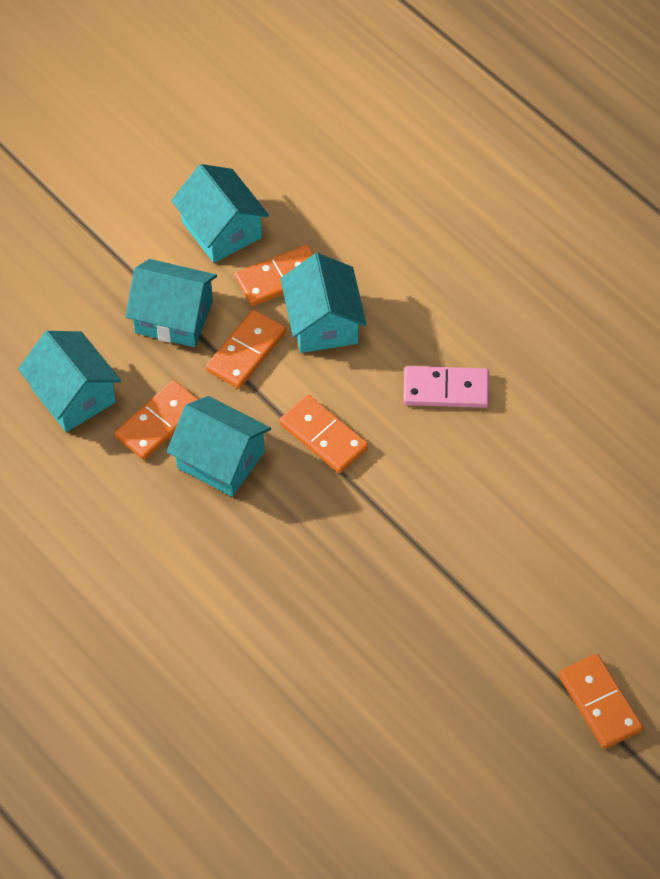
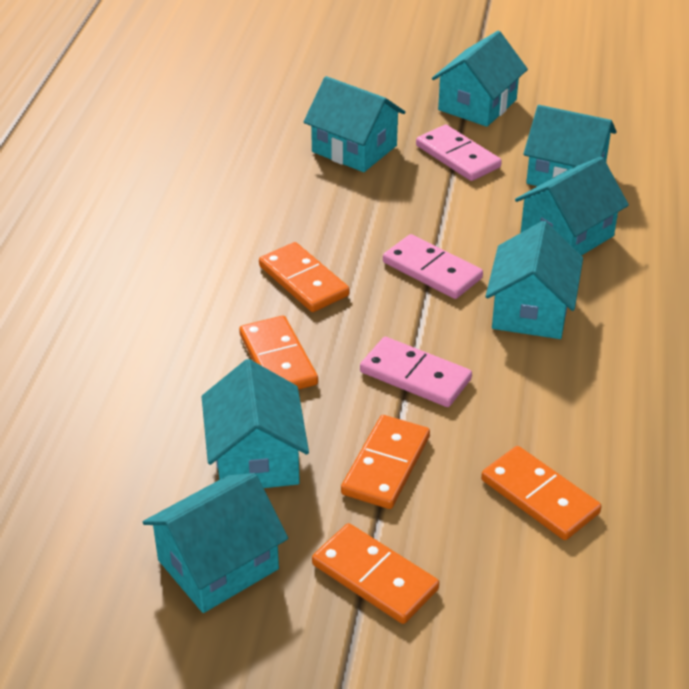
pink domino: 1 -> 3
turquoise house: 5 -> 7

